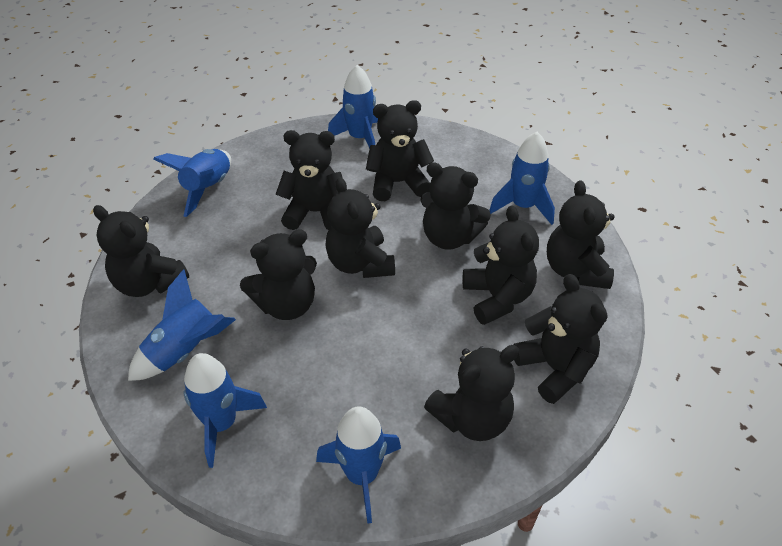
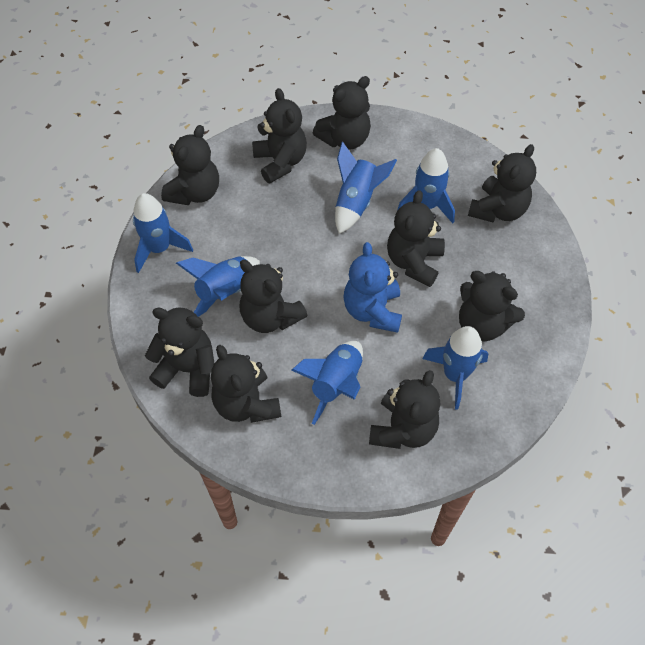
blue teddy bear: 0 -> 1

